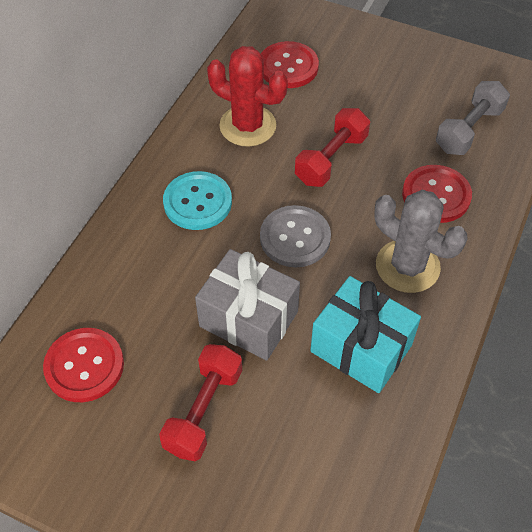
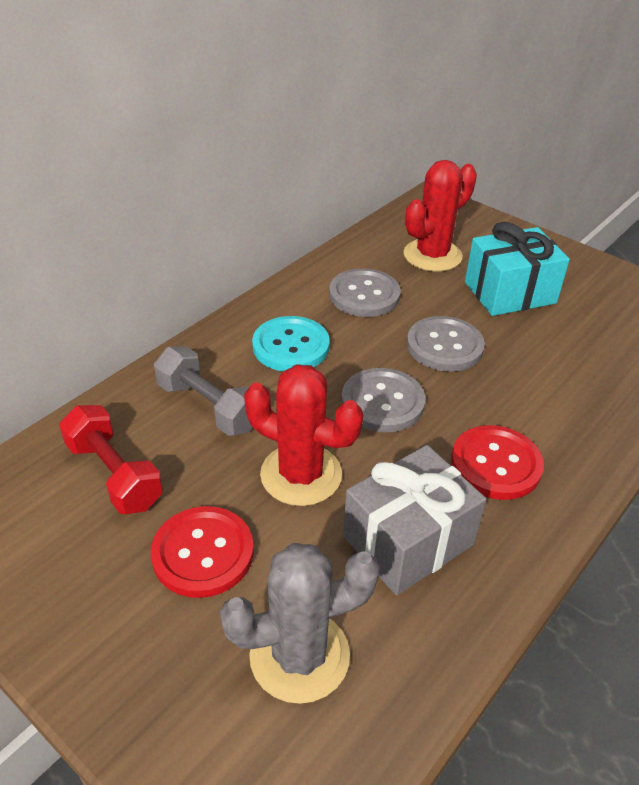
grey button: 1 -> 3
red button: 3 -> 2
red cactus: 1 -> 2
red dumbbell: 2 -> 1

